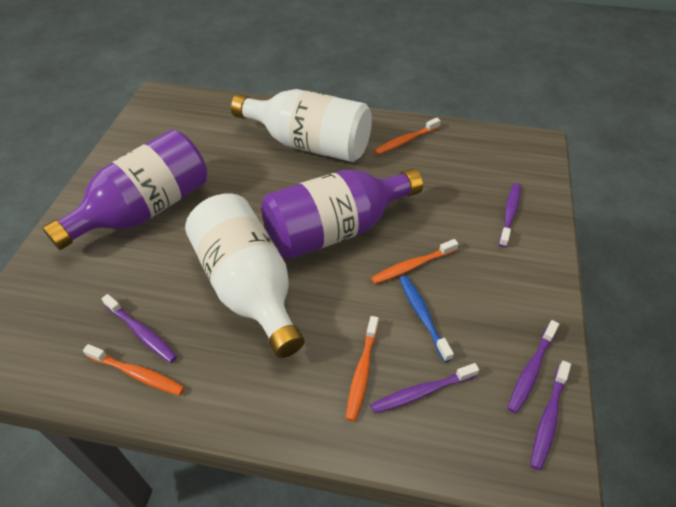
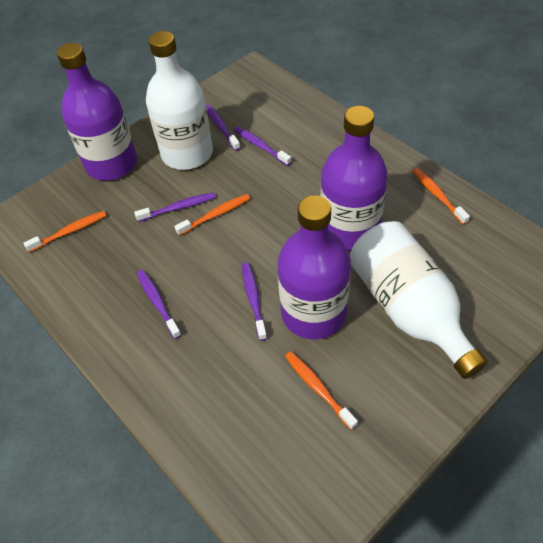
blue toothbrush: 1 -> 0
purple bottle: 2 -> 3

